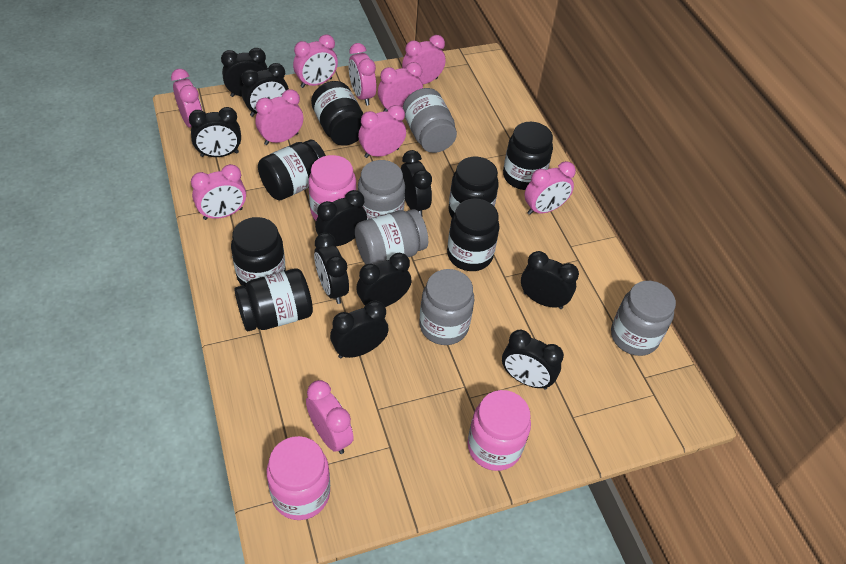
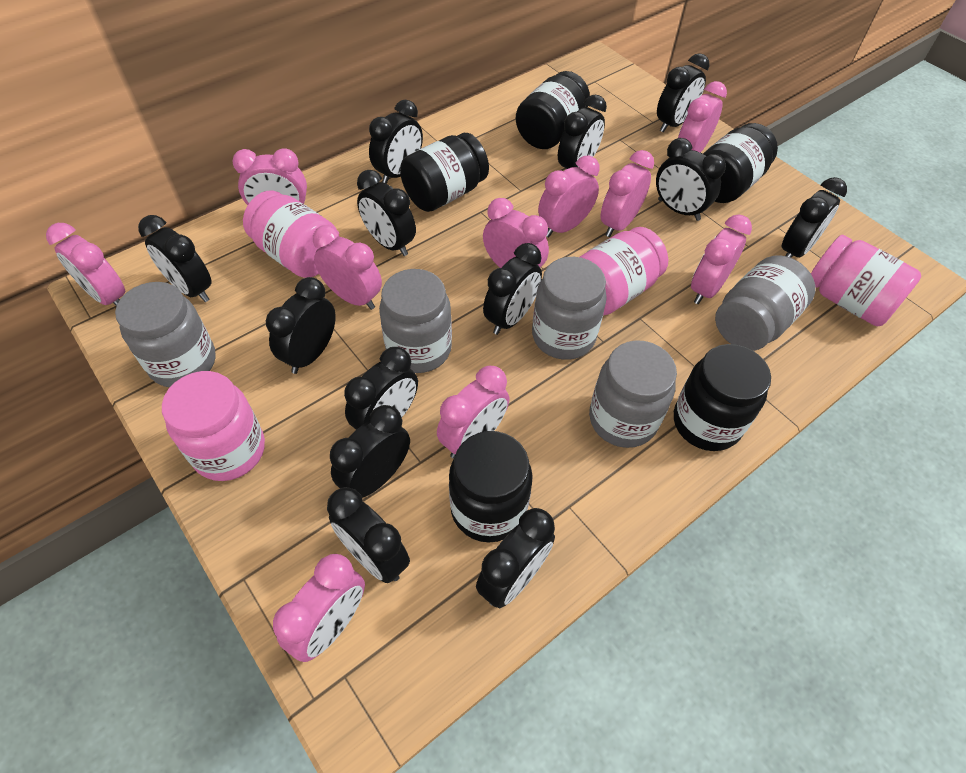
black clock: 10 -> 13
black jar: 7 -> 5
pink jar: 3 -> 4

